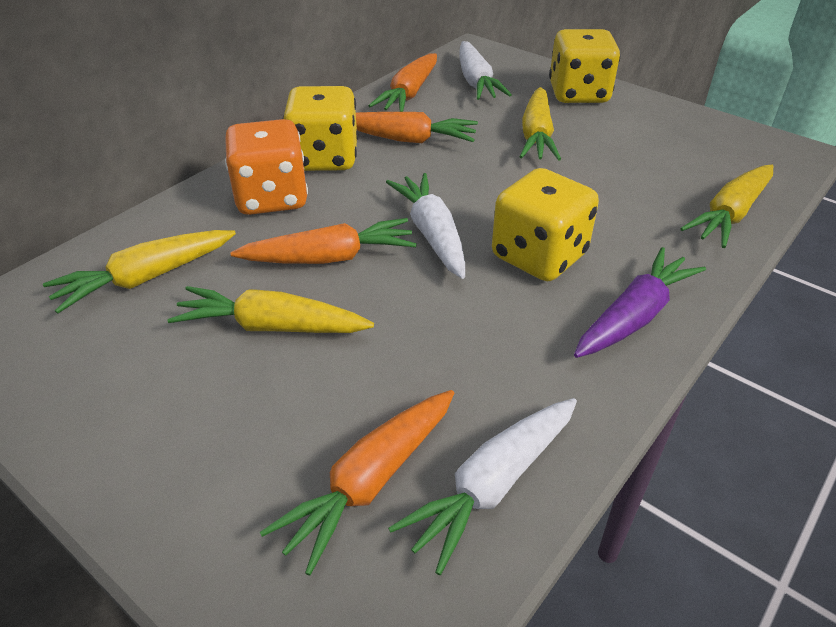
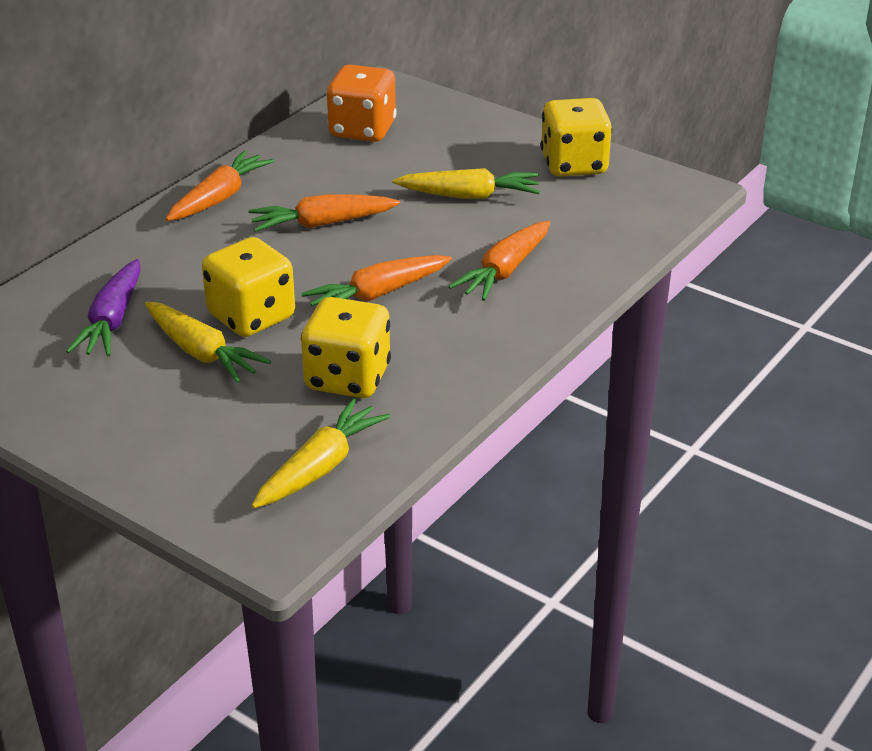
white carrot: 3 -> 0
yellow carrot: 4 -> 3

